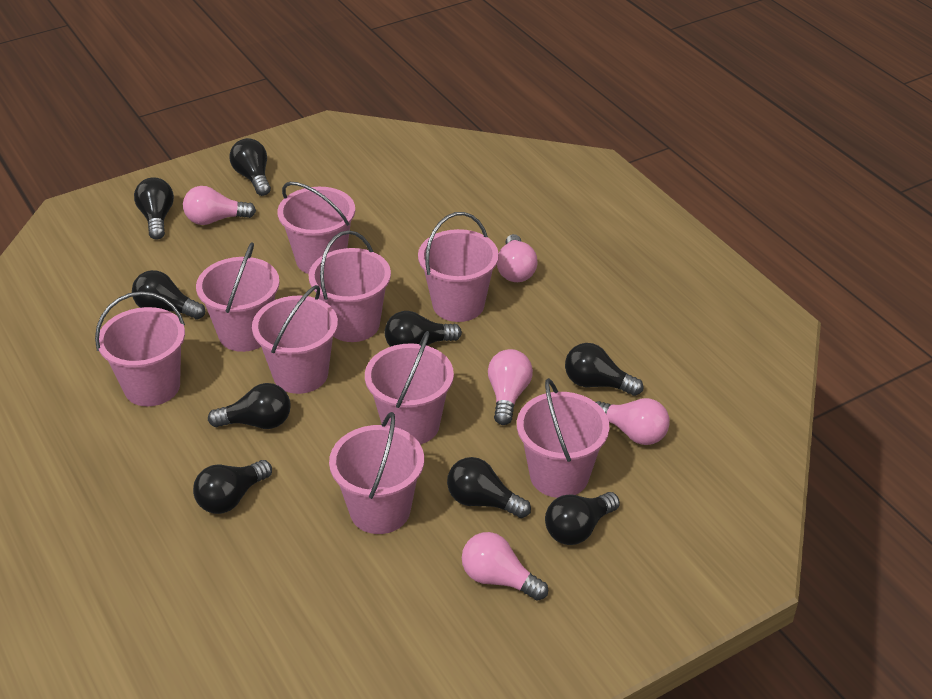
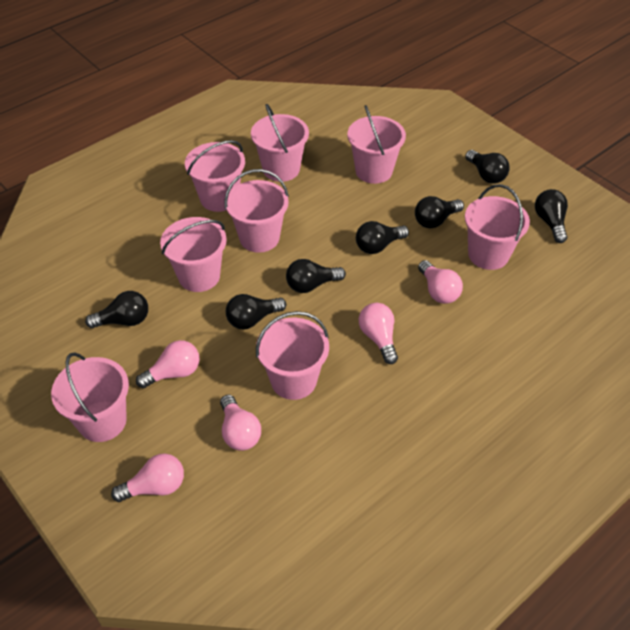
black light bulb: 9 -> 7
pink bucket: 9 -> 8

